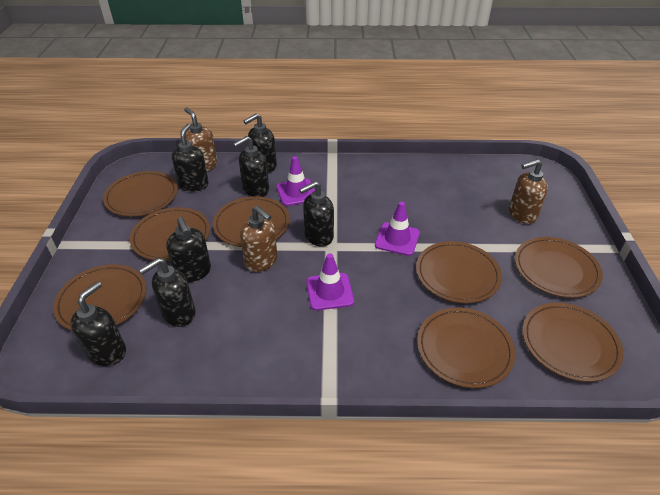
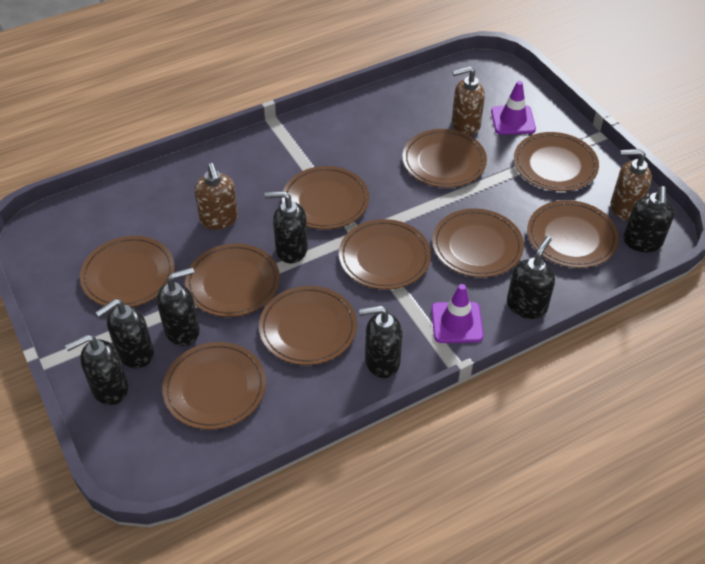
brown plate: 8 -> 10
purple traffic cone: 3 -> 2

